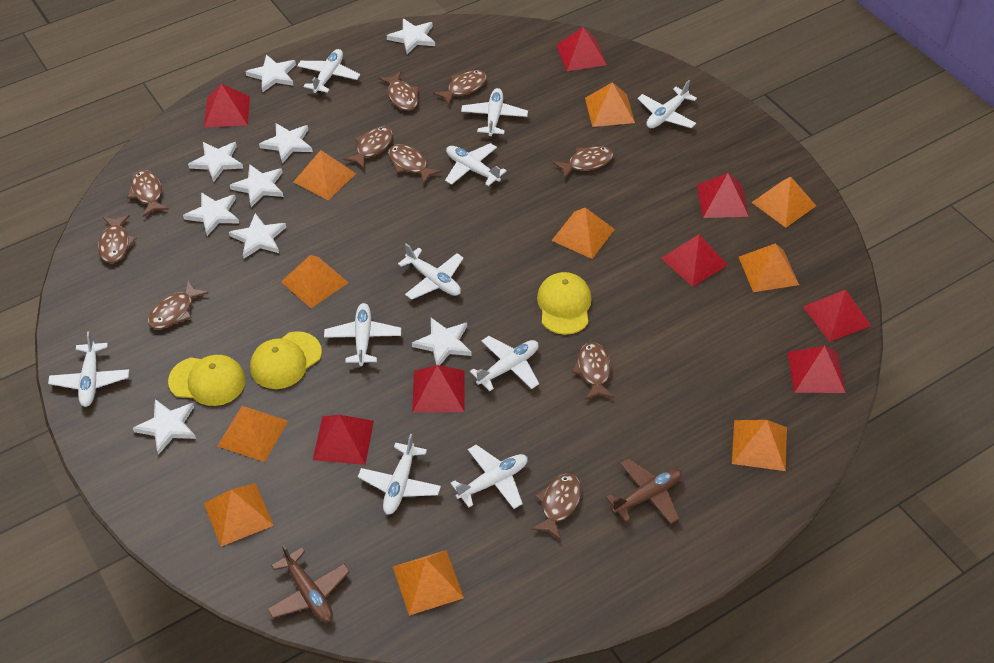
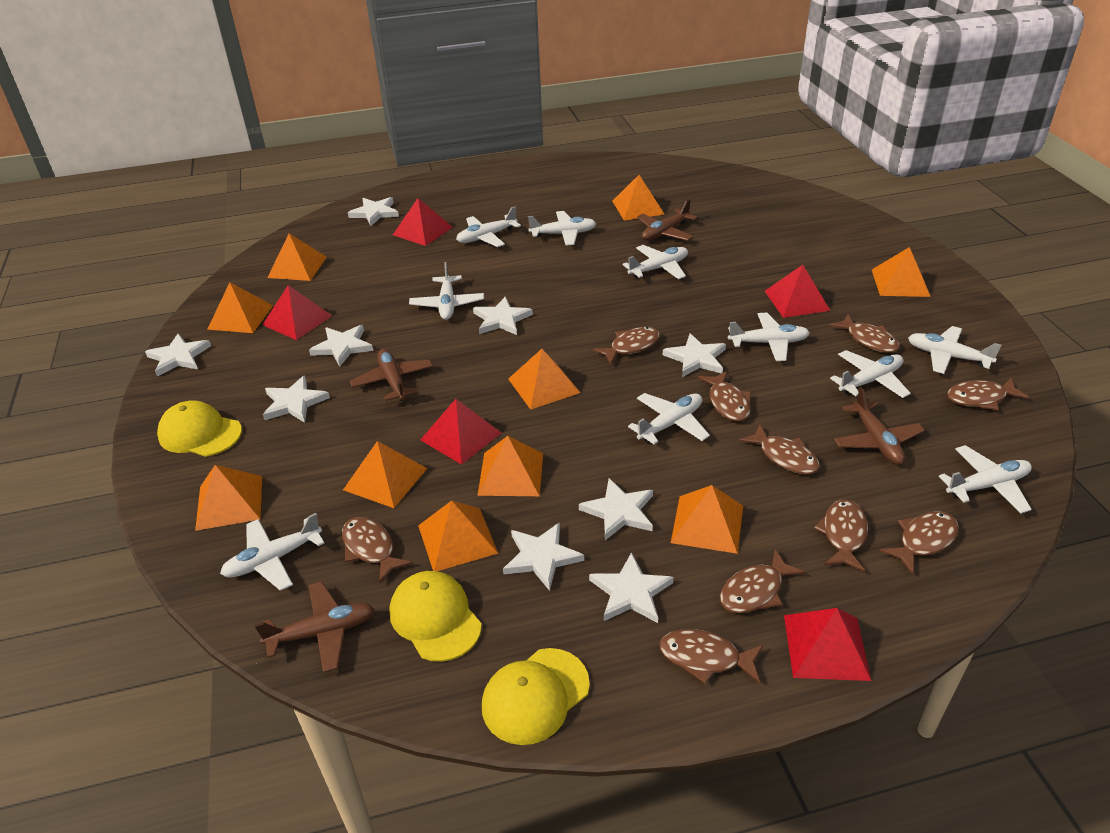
brown plane: 2 -> 4
red pyramid: 8 -> 5

